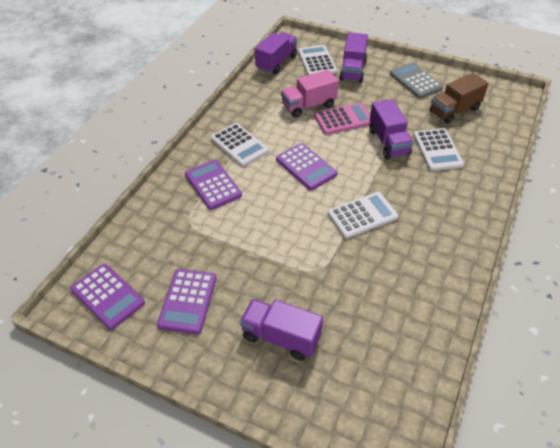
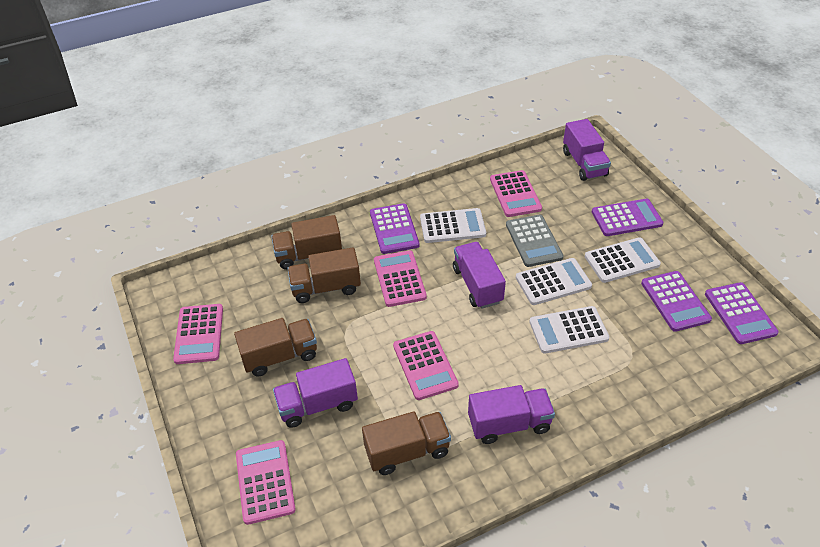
brown truck: 1 -> 4
pink calculator: 1 -> 5
pink truck: 1 -> 0

